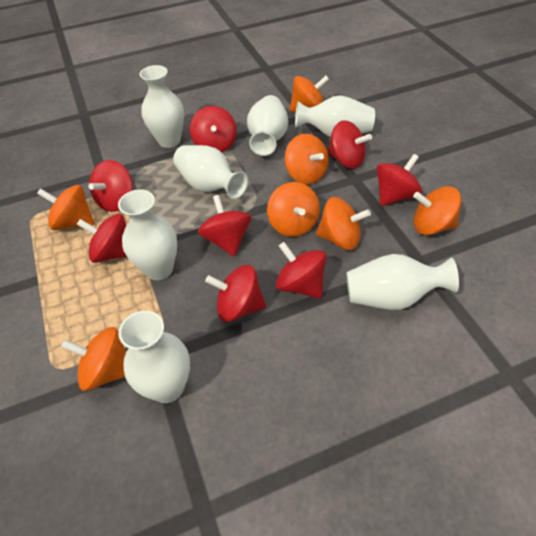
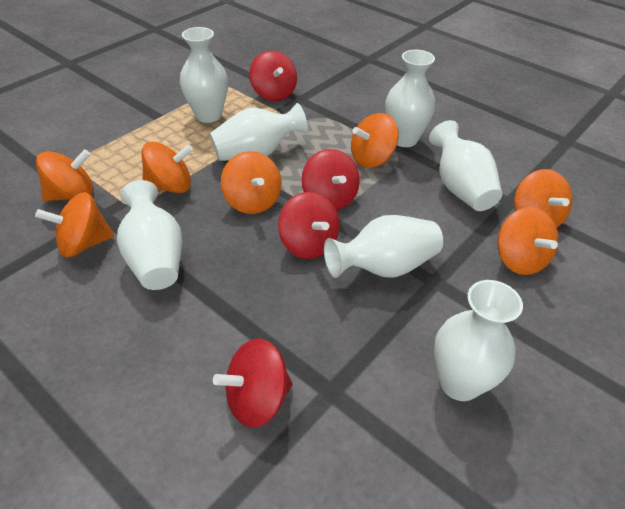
red spinning top: 8 -> 4

